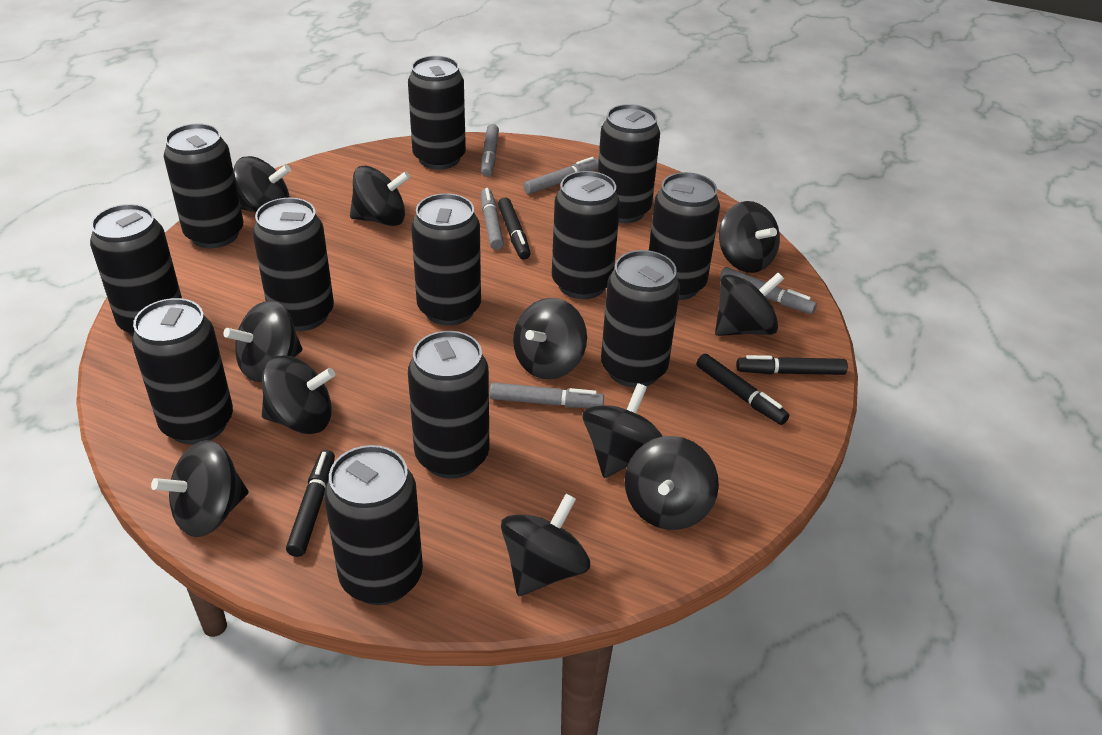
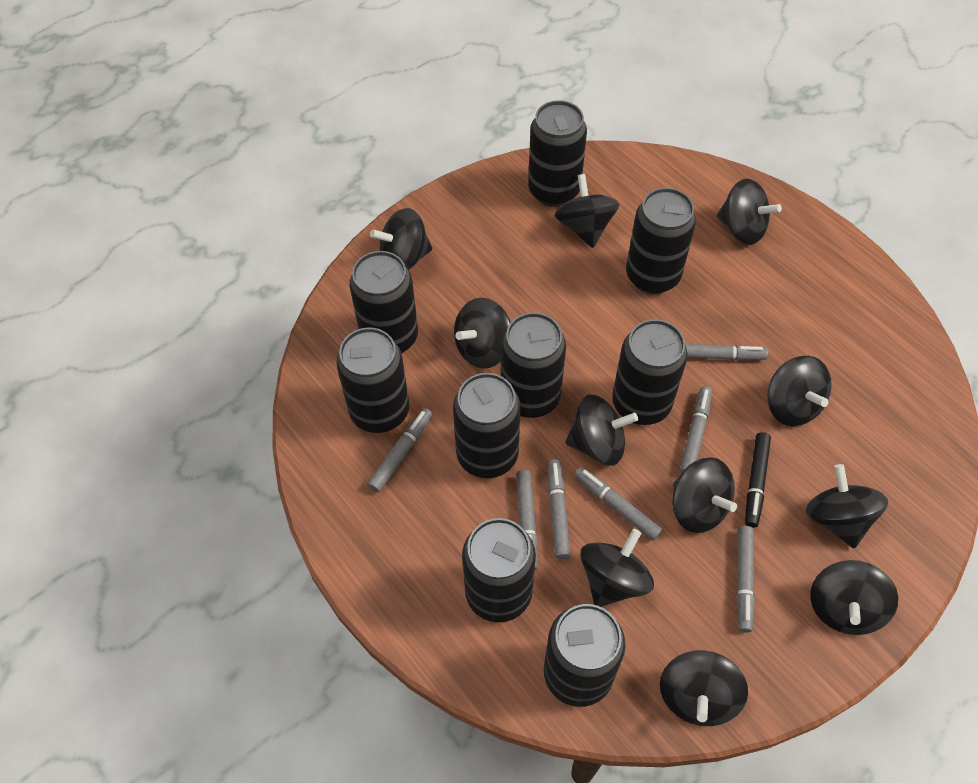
black can: 12 -> 9
black marker: 4 -> 1
grey marker: 5 -> 7

